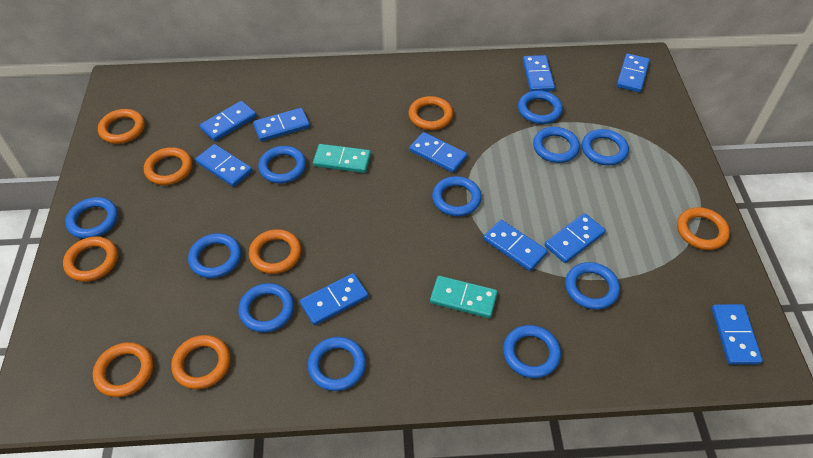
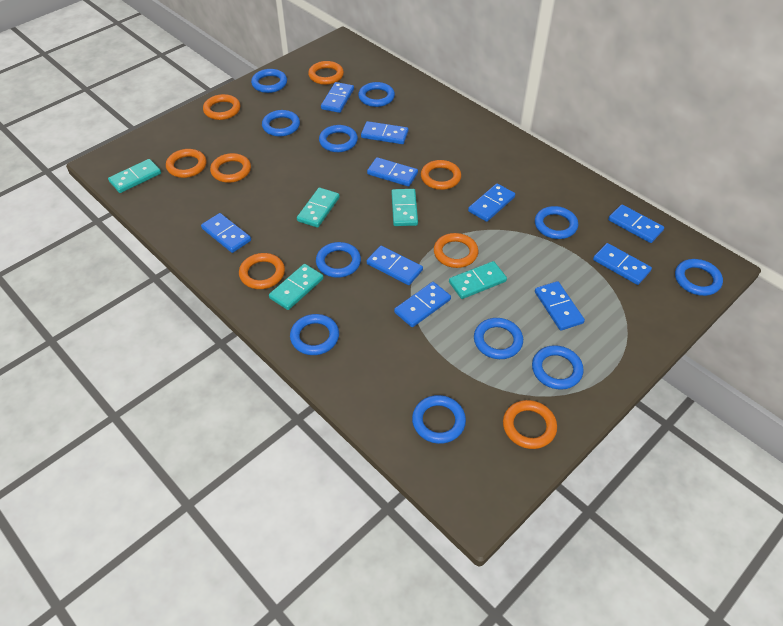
turquoise domino: 2 -> 5

